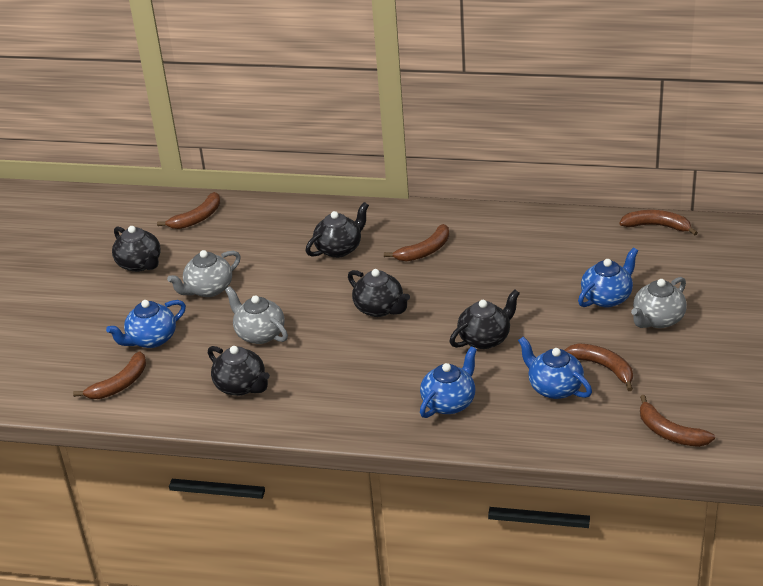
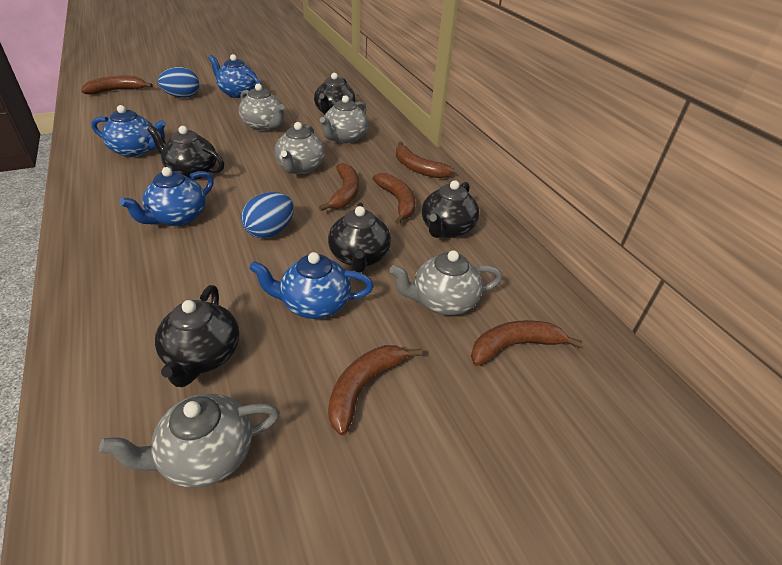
blue egg: 0 -> 2
grey teapot: 3 -> 5

